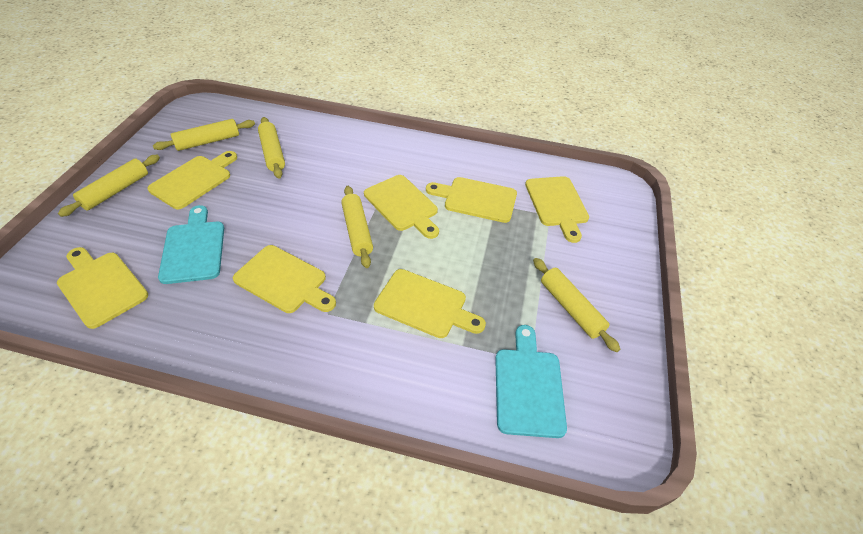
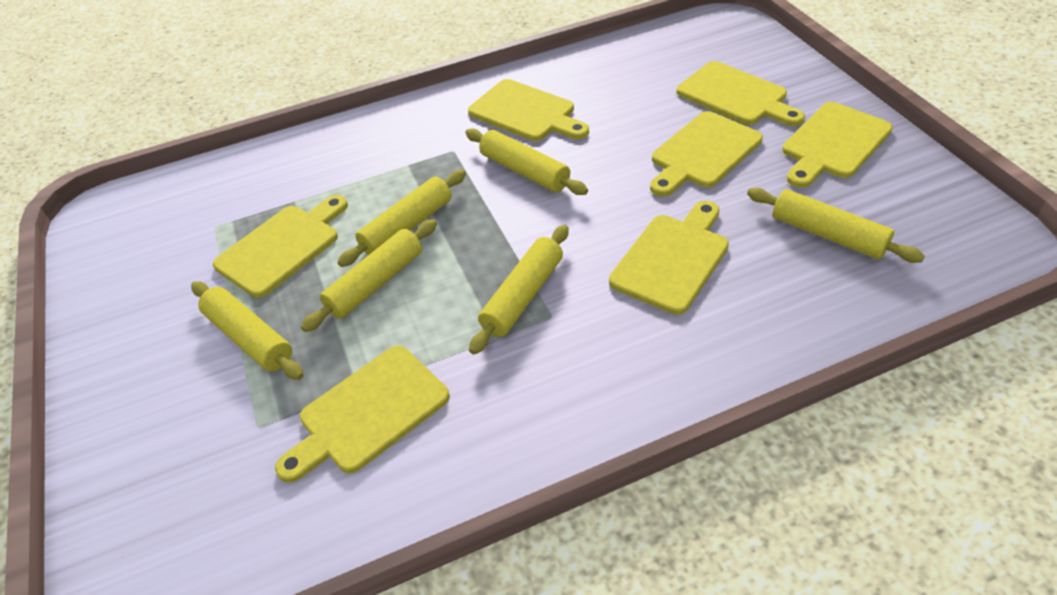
turquoise cutting board: 2 -> 0
yellow rolling pin: 5 -> 6

